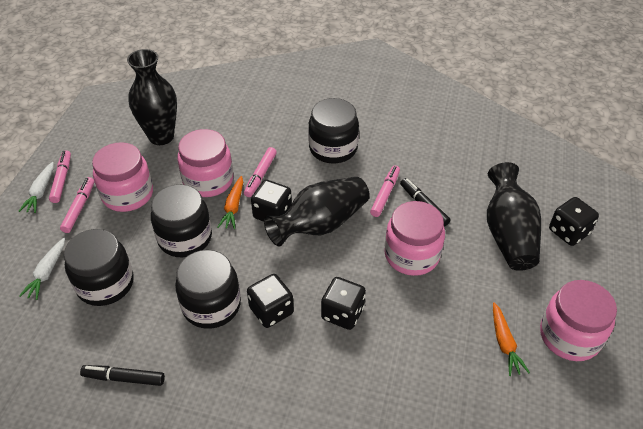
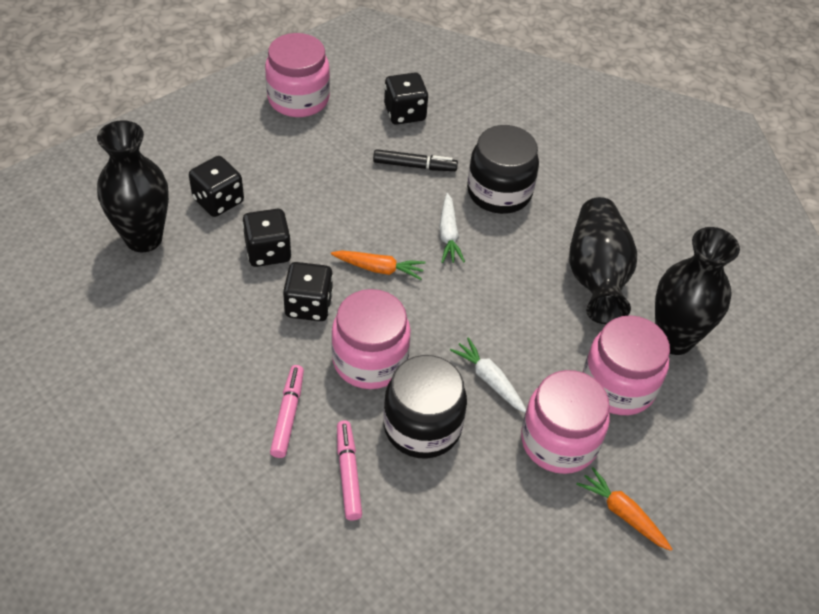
black jar: 4 -> 2
black marker: 2 -> 1
pink marker: 4 -> 2

